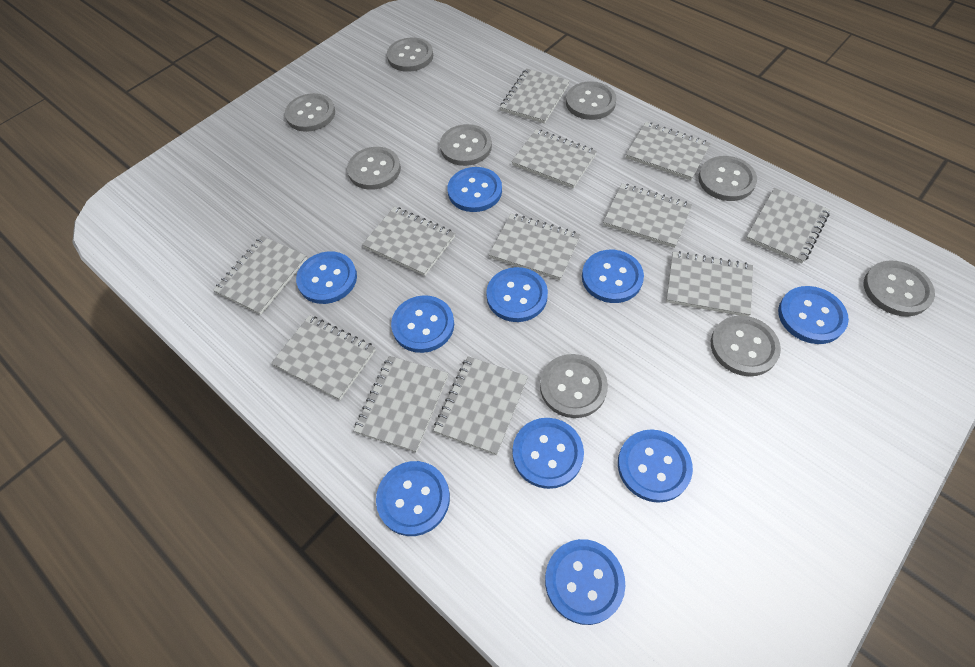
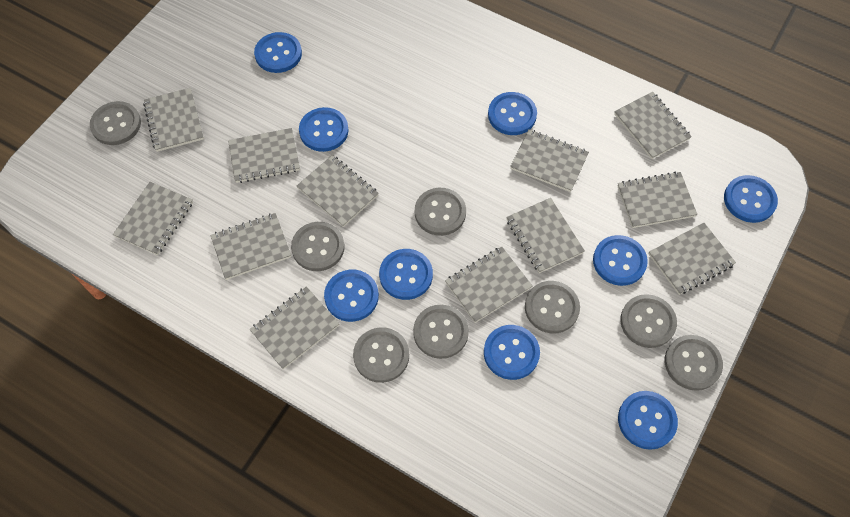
blue button: 10 -> 9
grey button: 9 -> 8

